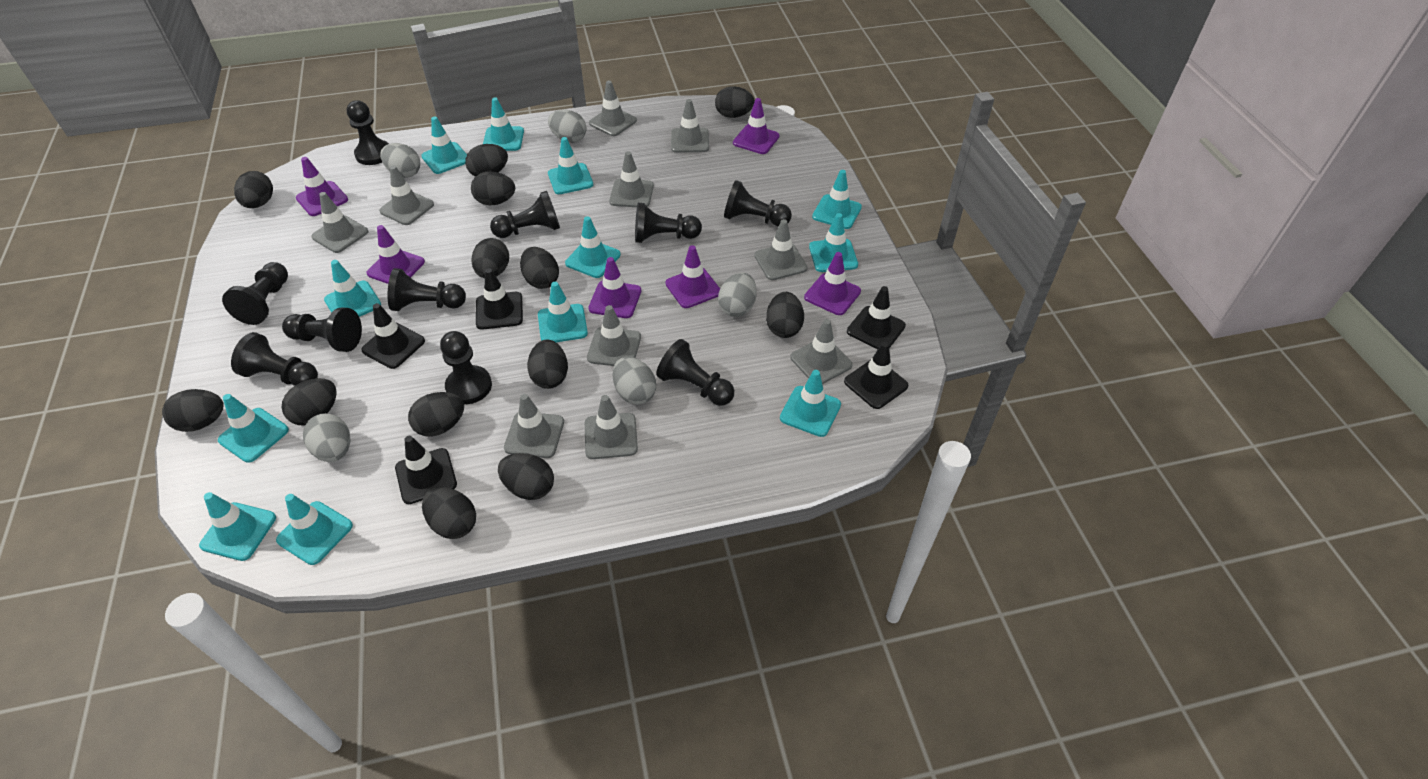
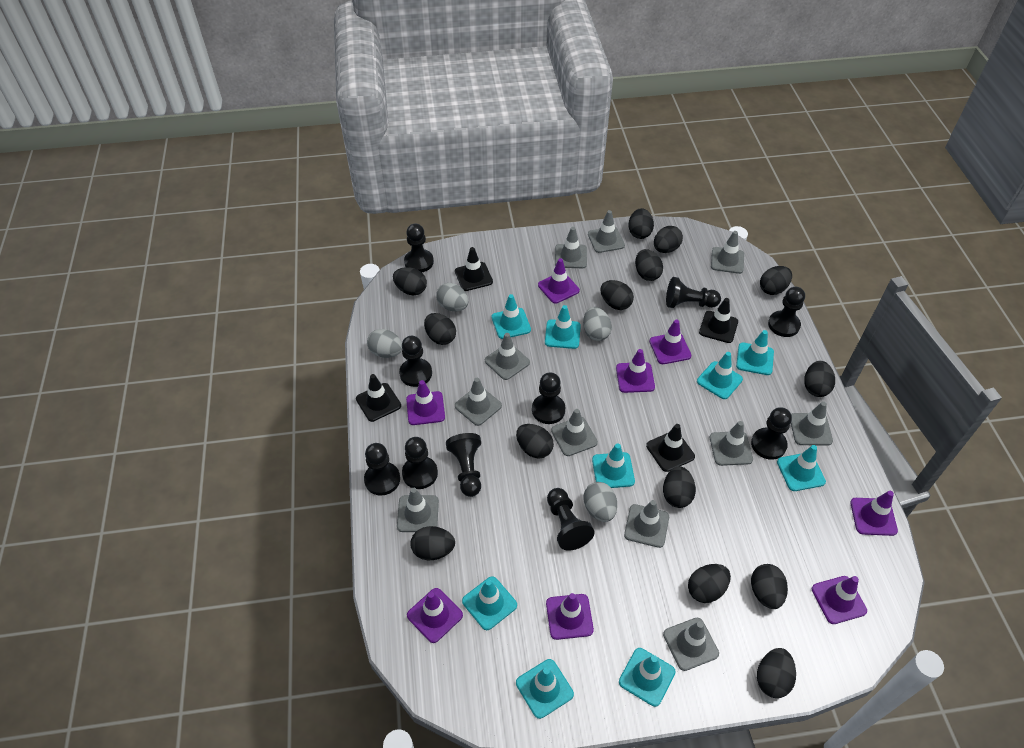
black egg: 13 -> 14
black traffic cone: 5 -> 4
grey egg: 5 -> 4
grey traffic cone: 10 -> 11
purple traffic cone: 6 -> 8
turquoise traffic cone: 12 -> 9

